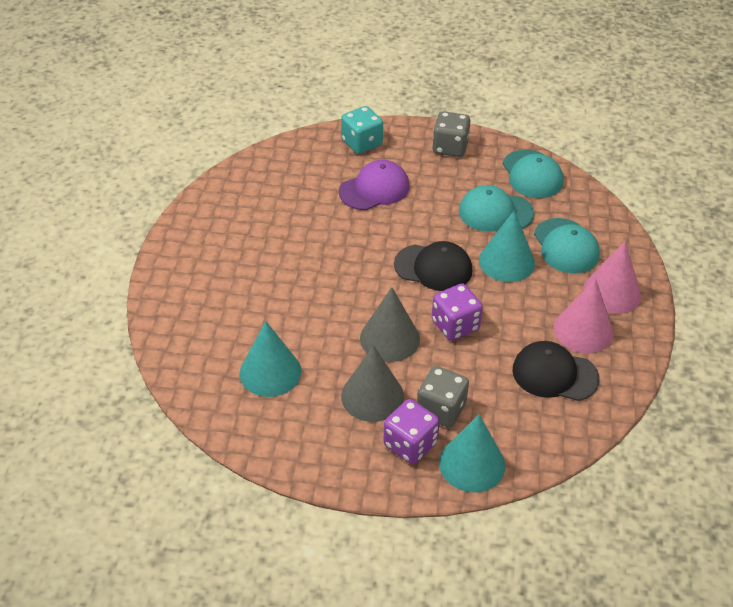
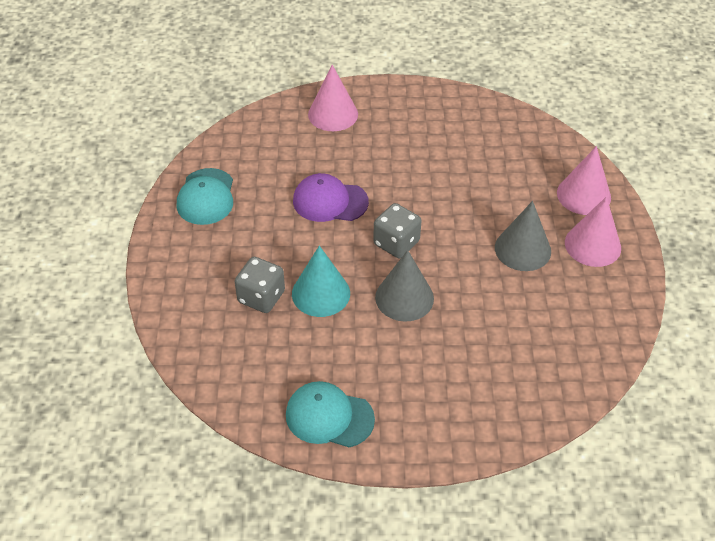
black cap: 2 -> 0
pink cone: 2 -> 3
purple dice: 2 -> 0
turquoise cap: 3 -> 2
turquoise cone: 3 -> 1
turquoise dice: 1 -> 0

